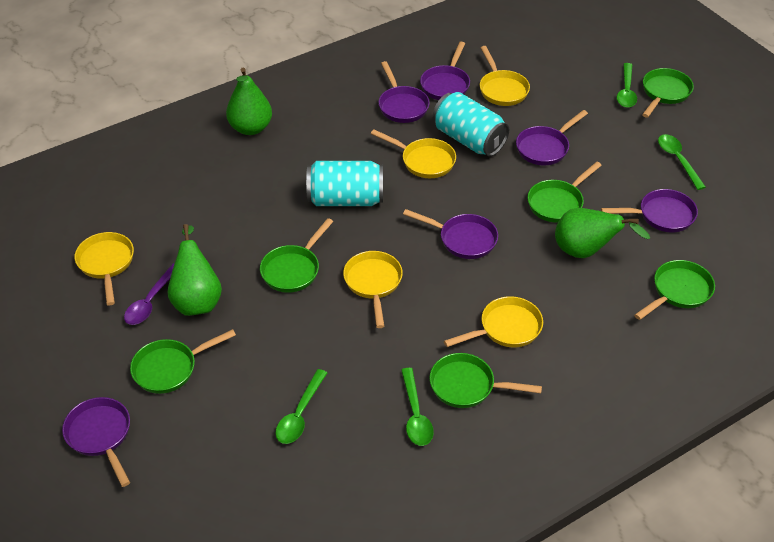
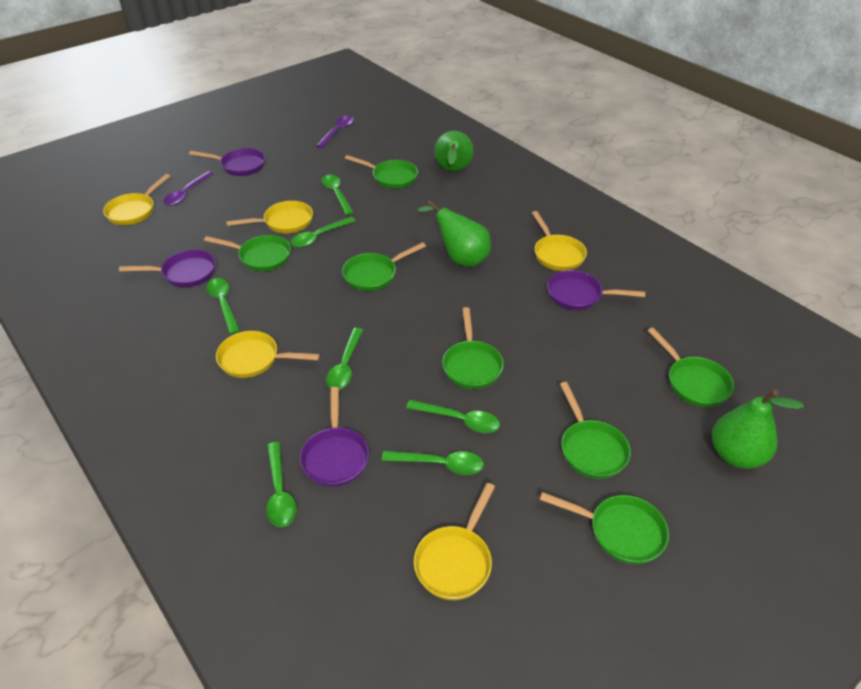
green pan: 6 -> 7
green spoon: 4 -> 7
purple pan: 6 -> 4
purple spoon: 1 -> 2
turquoise can: 2 -> 0

